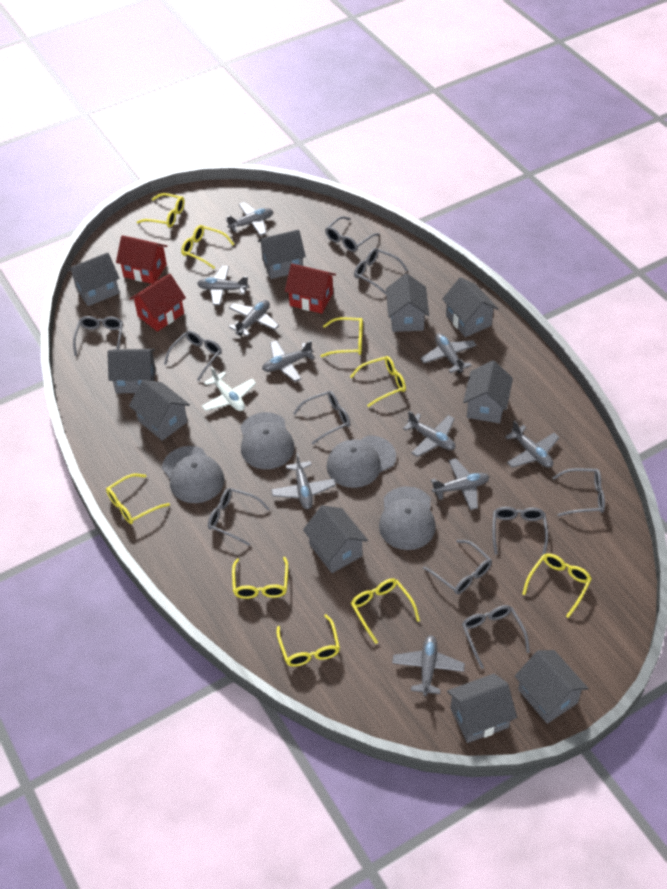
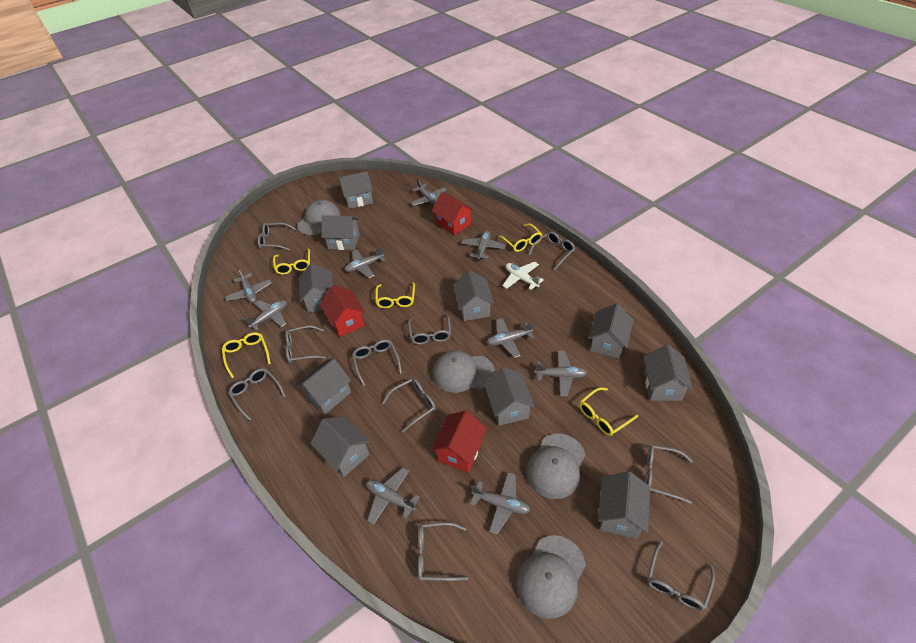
grey plane: 10 -> 9
yellow glasses: 9 -> 5

